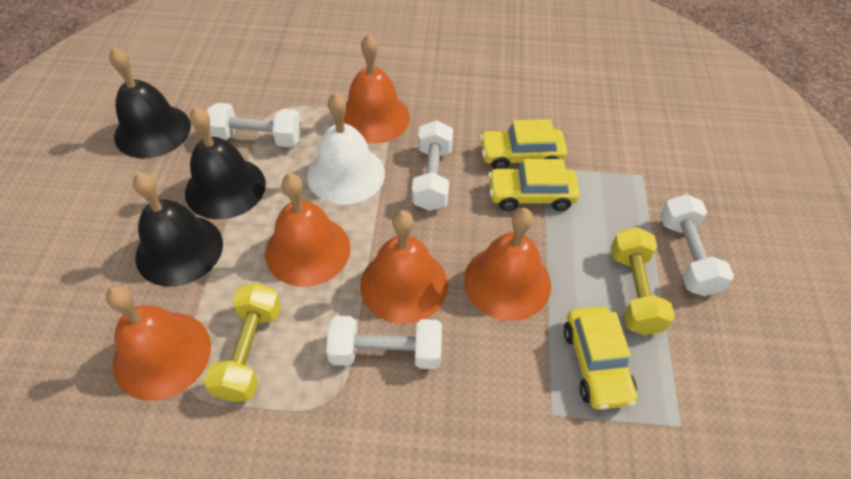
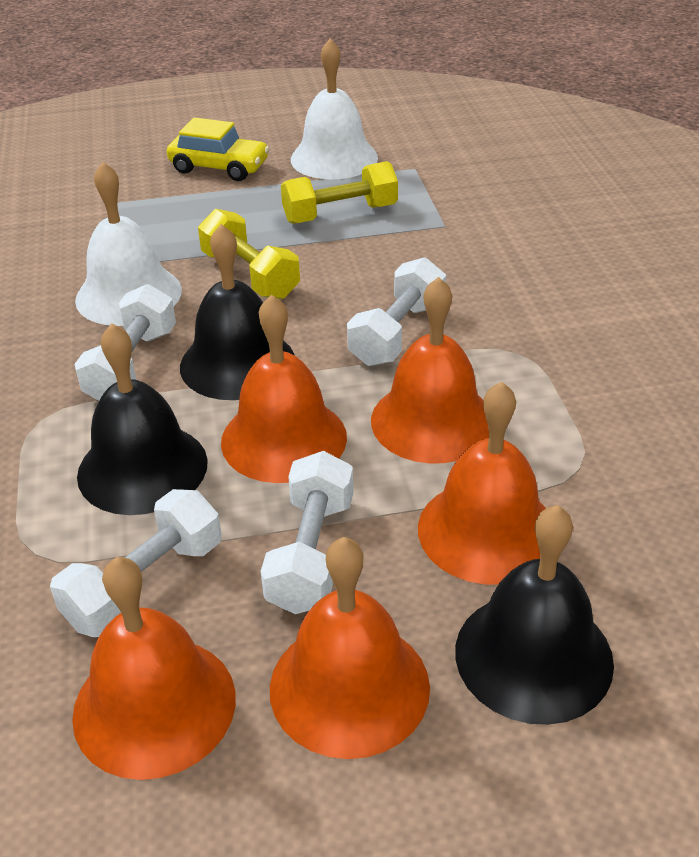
white bell: 1 -> 2
yellow car: 3 -> 1

